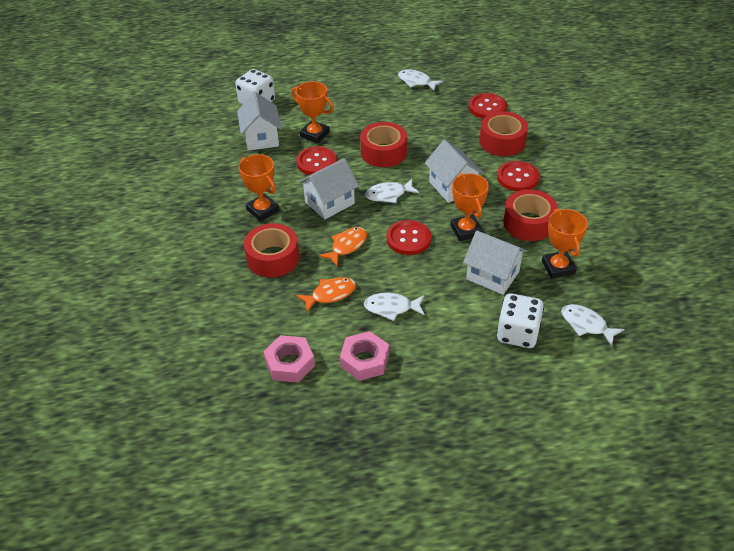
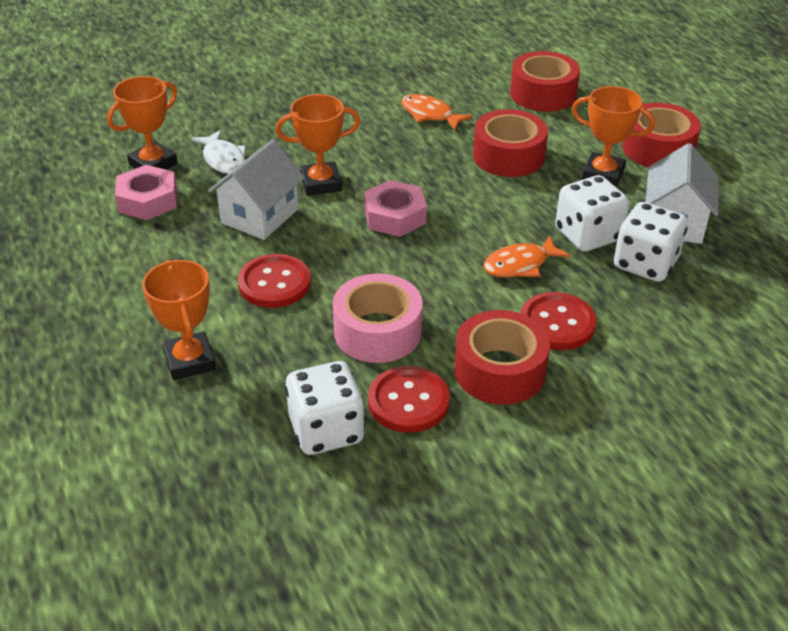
pink tape: 0 -> 1
red button: 4 -> 3
white dice: 2 -> 3
white fish: 4 -> 1
white house: 4 -> 2

